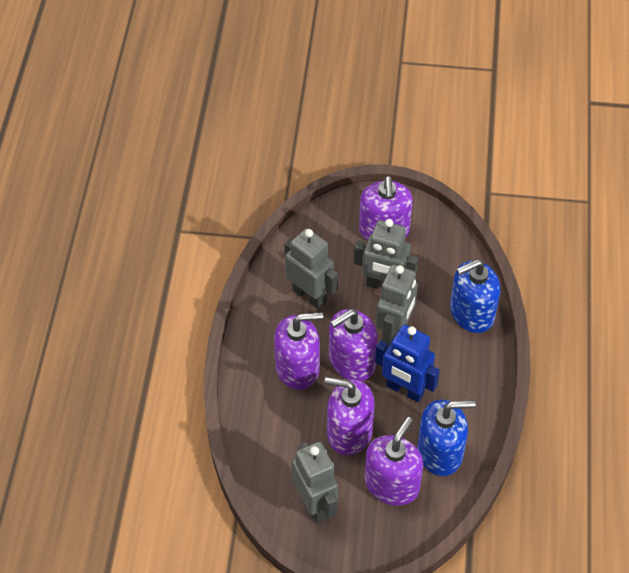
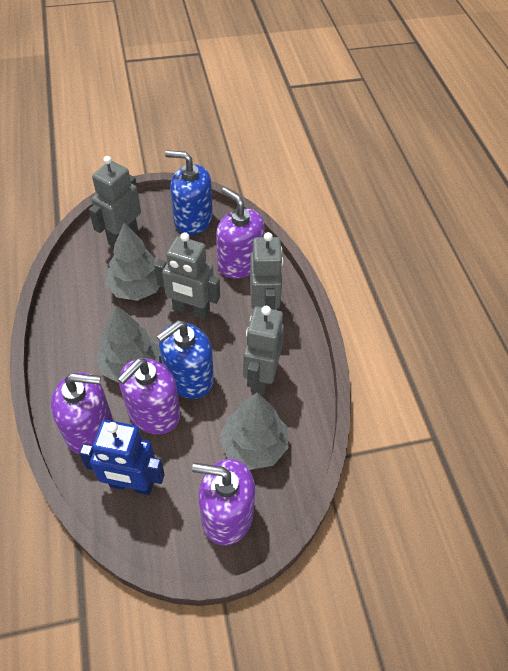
grey tree: 0 -> 3
purple soap dispenser: 5 -> 4

